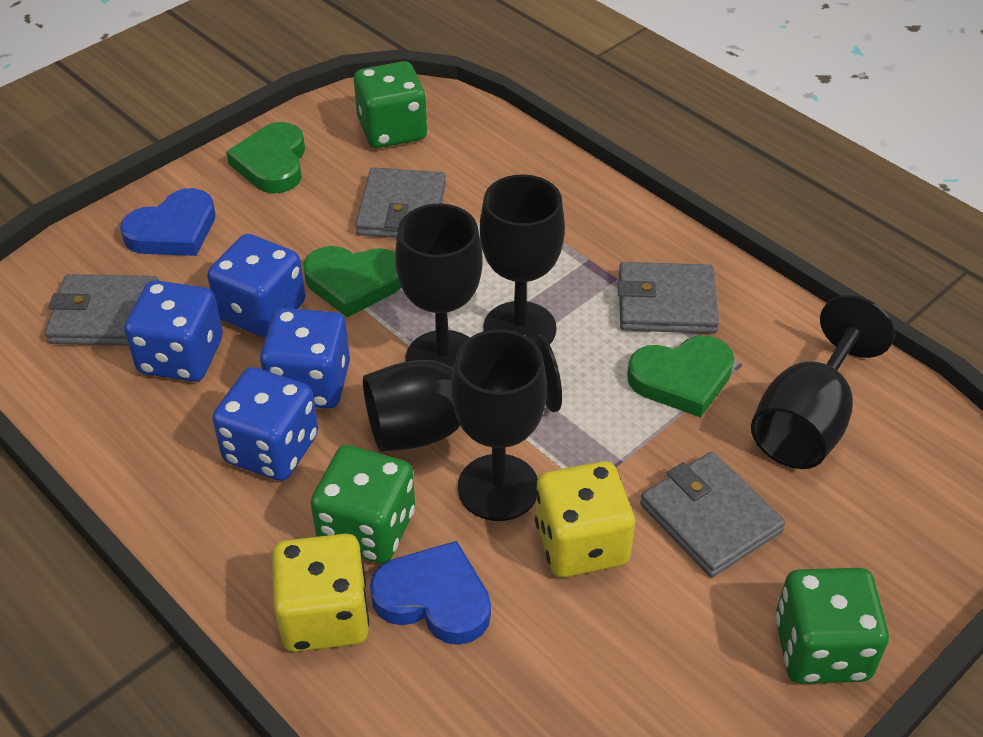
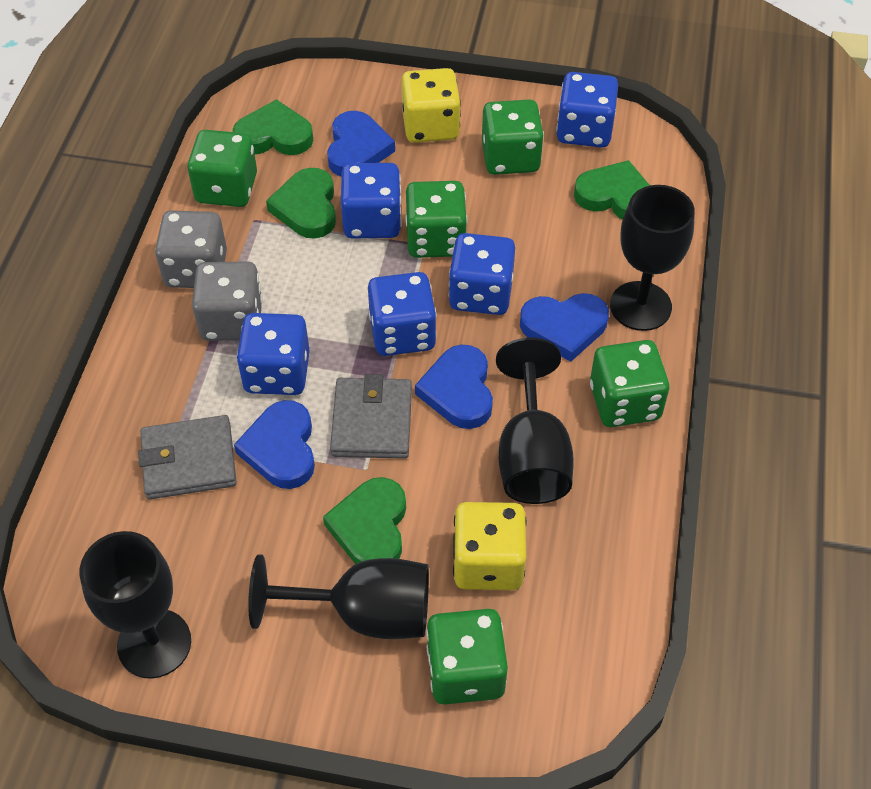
black goblet: 5 -> 4
blue dice: 4 -> 5
blue heart: 2 -> 4
green dice: 3 -> 5
green heart: 3 -> 4
grey dice: 0 -> 2
grey wallet: 4 -> 2

